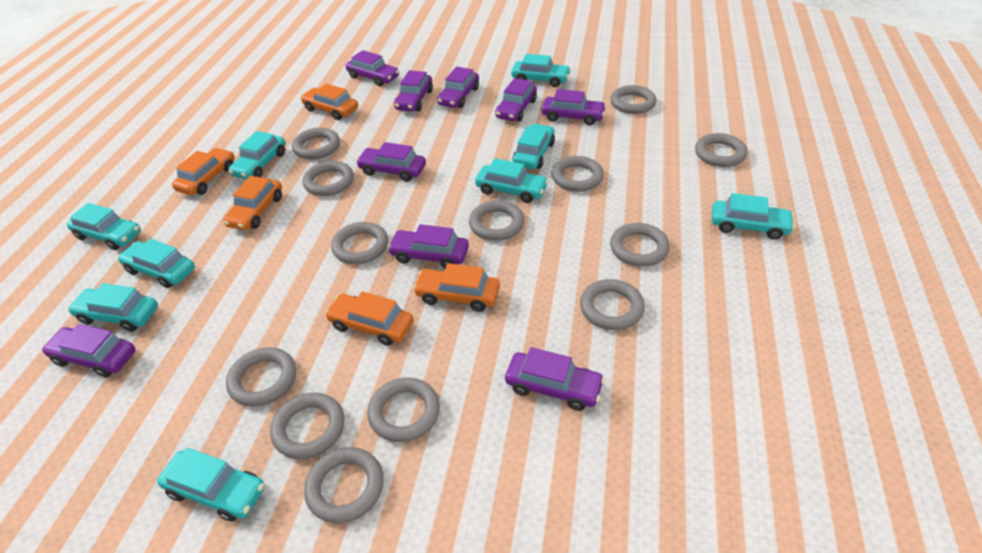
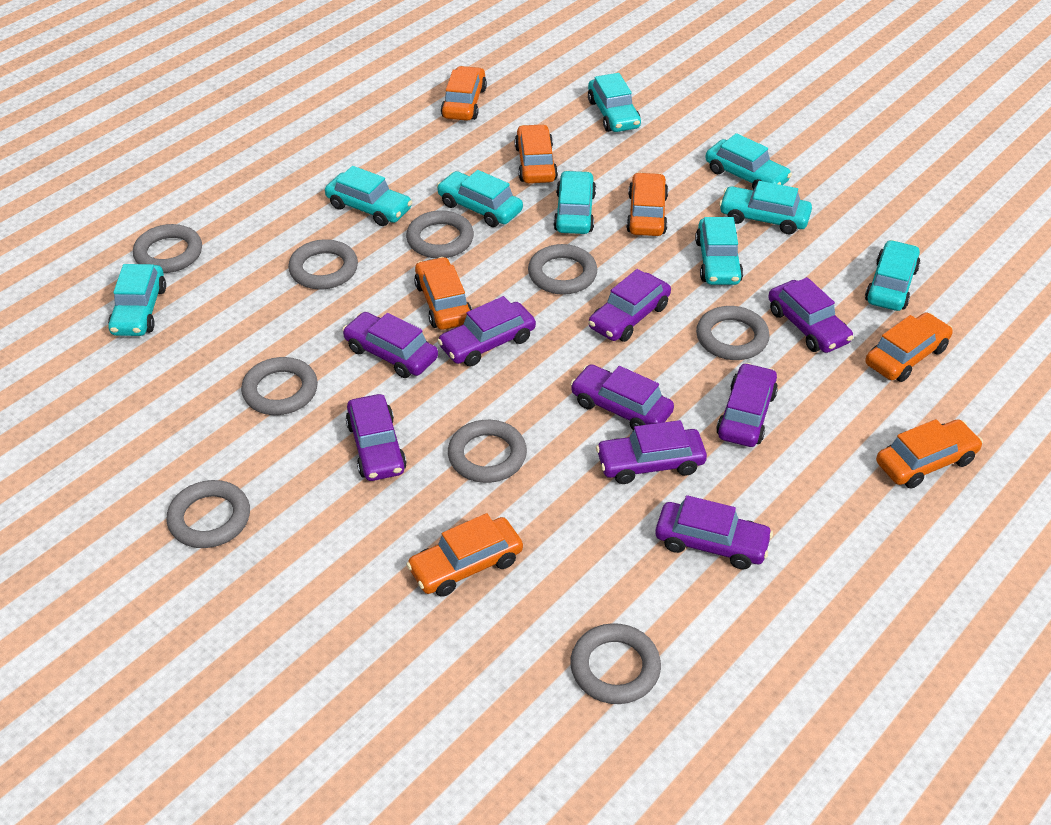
grey ring: 13 -> 9
orange car: 5 -> 7

